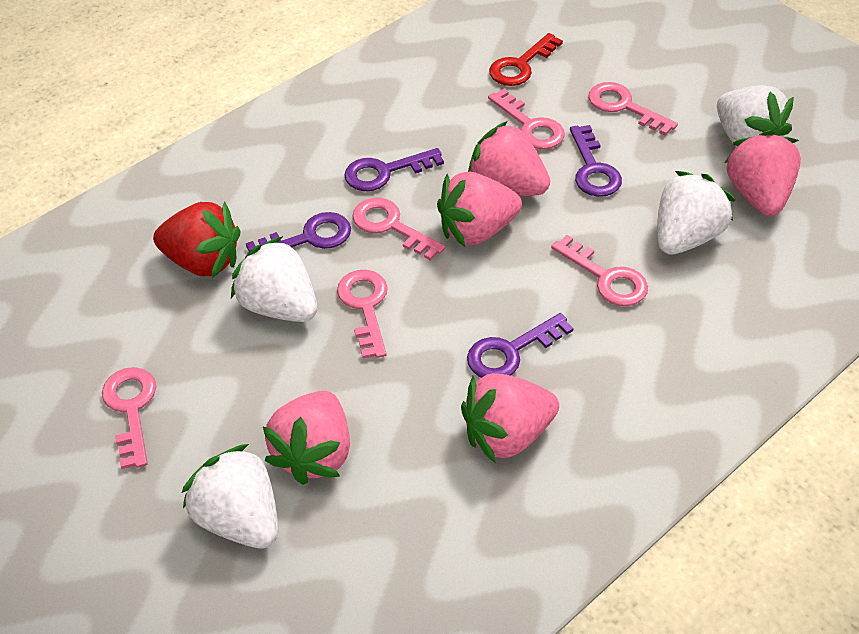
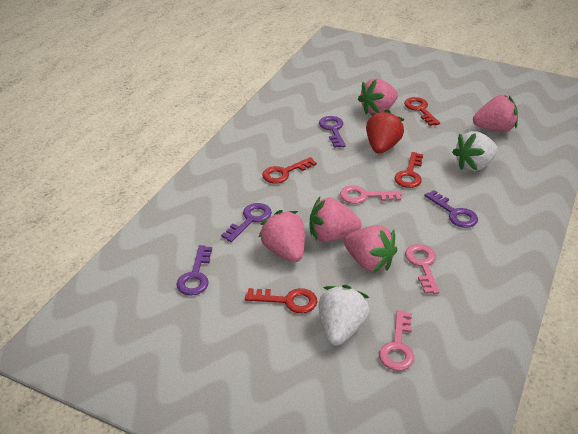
pink key: 6 -> 3
red key: 1 -> 4
white strawberry: 4 -> 2

